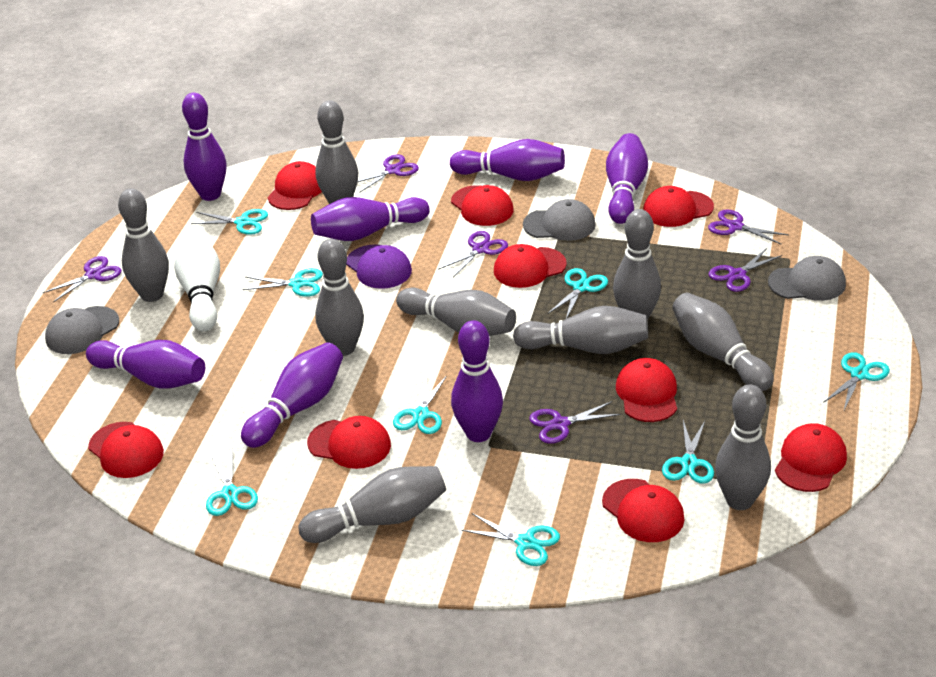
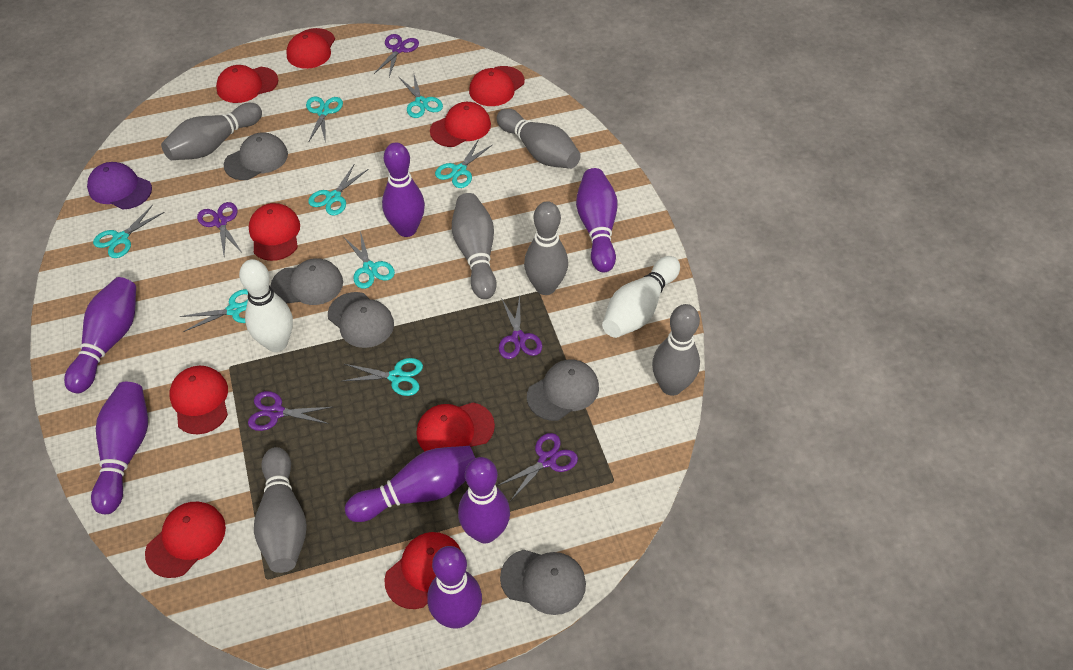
grey bowling pin: 9 -> 6
grey cap: 3 -> 5
purple scissors: 6 -> 5
white bowling pin: 1 -> 2

